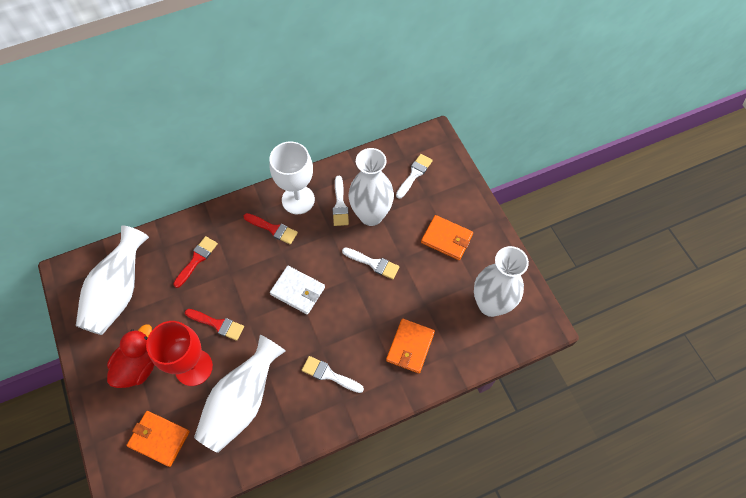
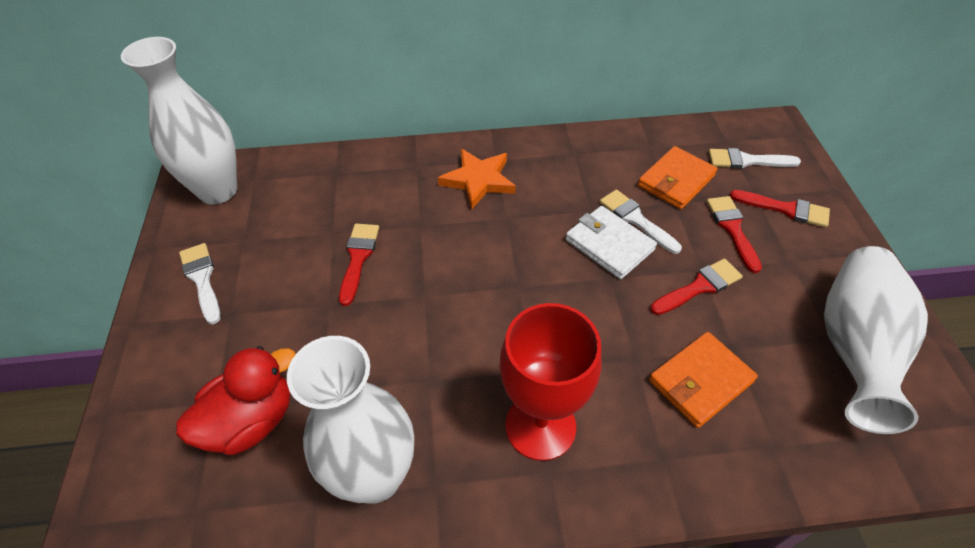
orange star: 0 -> 1
orange wallet: 3 -> 2
red brush: 3 -> 4
white brush: 4 -> 3
white goblet: 1 -> 0
white vase: 4 -> 3

